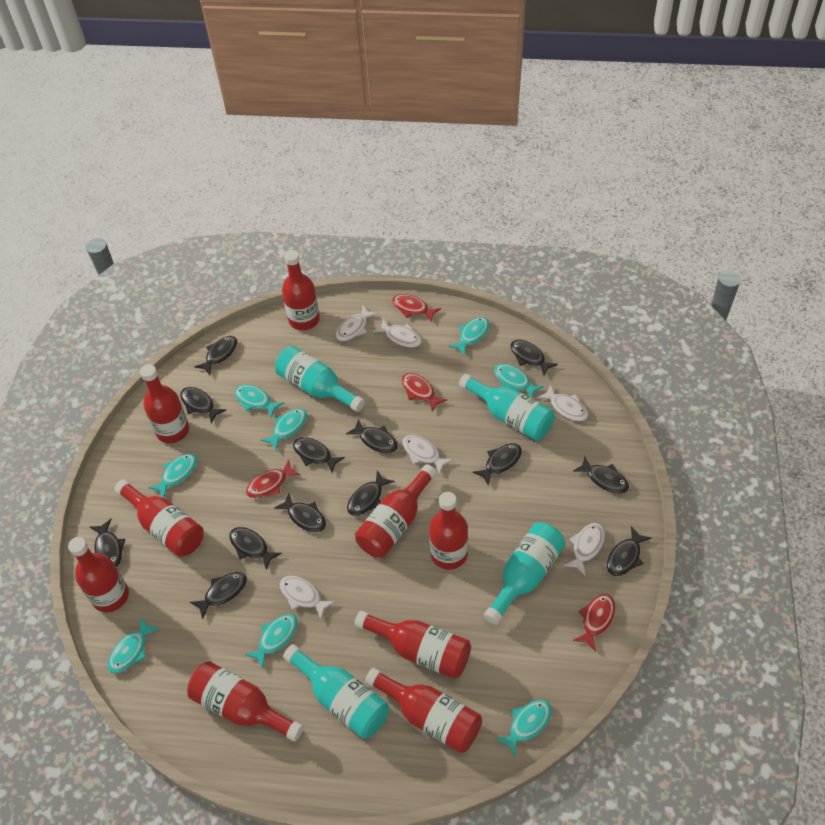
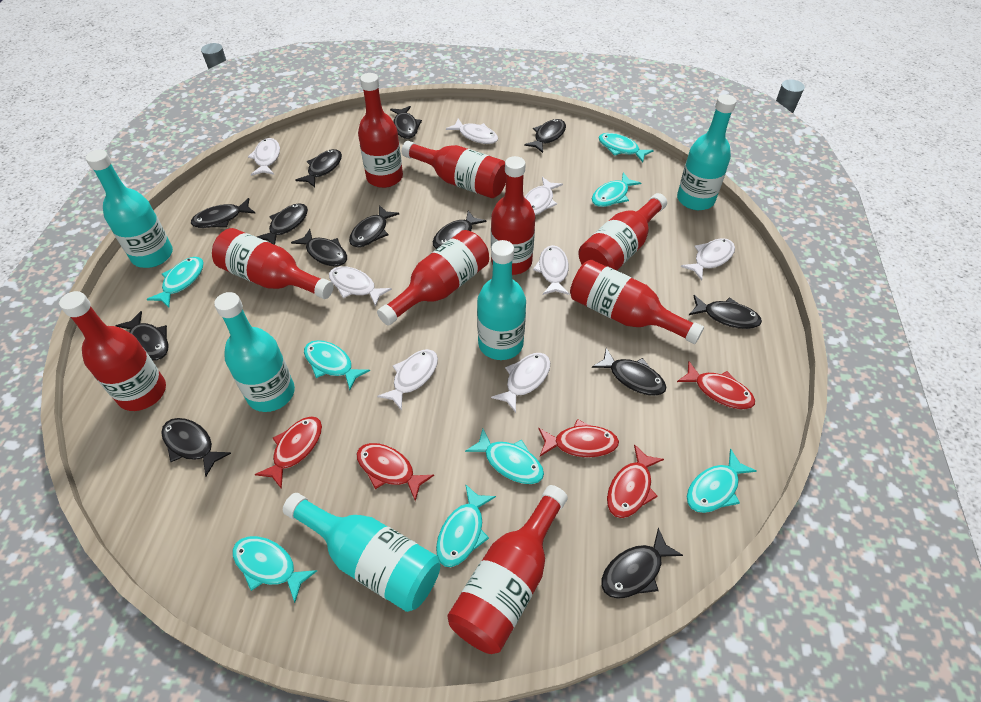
red fish: 4 -> 5
turquoise bottle: 4 -> 5
white fish: 6 -> 8

